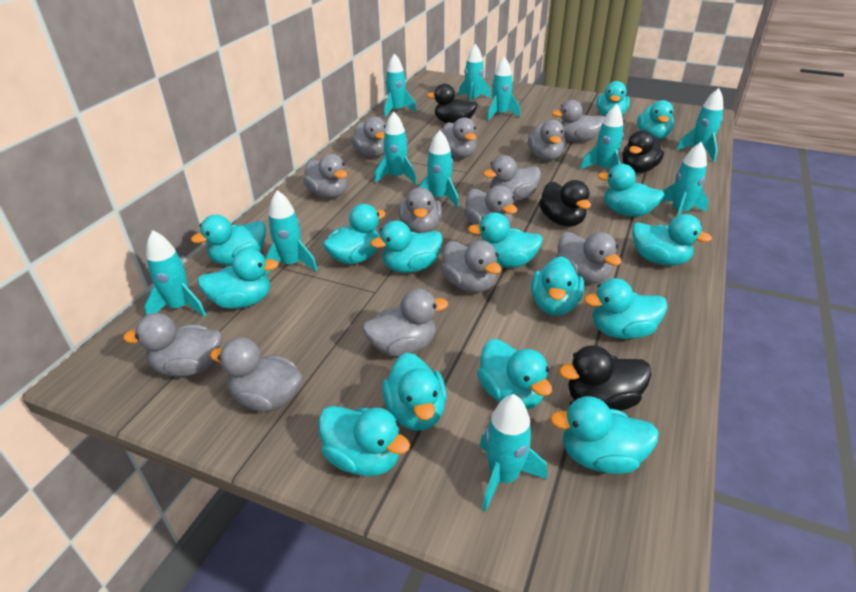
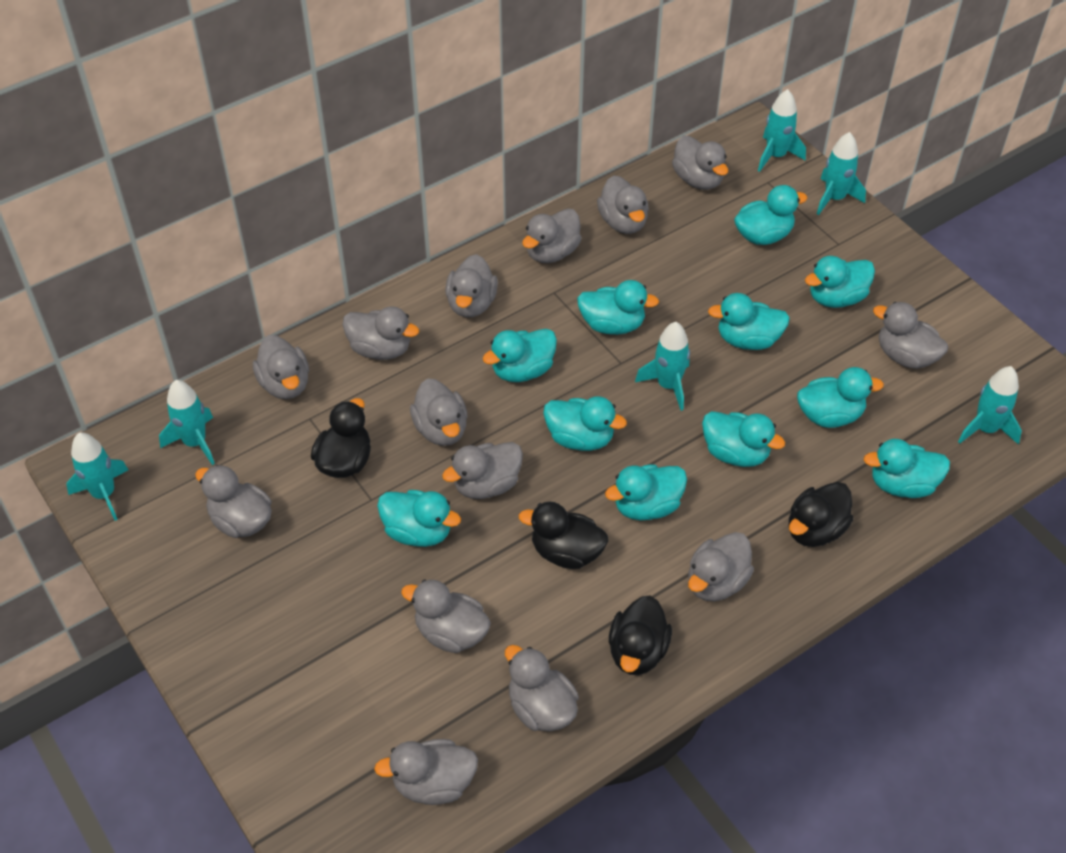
grey duck: 13 -> 14
turquoise duck: 15 -> 11
turquoise rocket: 11 -> 6

